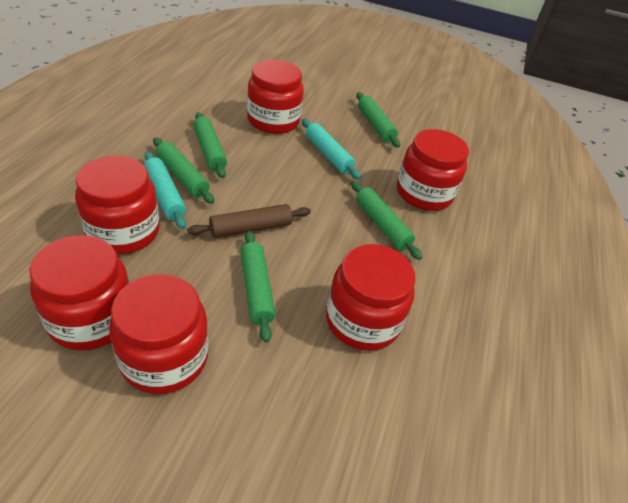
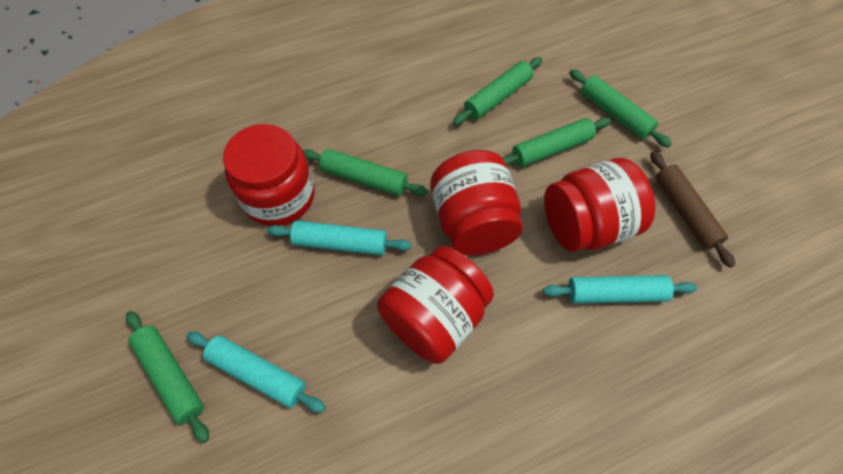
red jar: 6 -> 4
turquoise rolling pin: 2 -> 3

